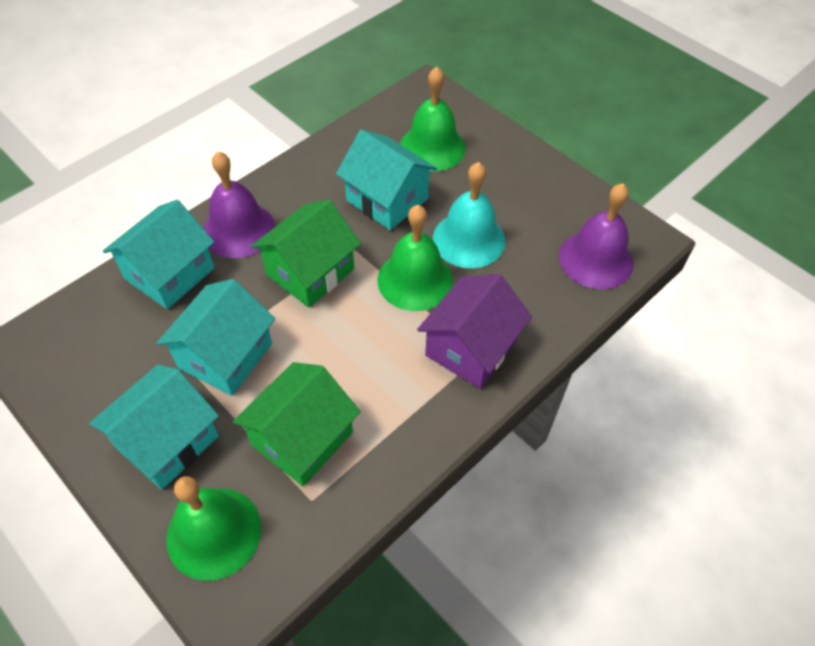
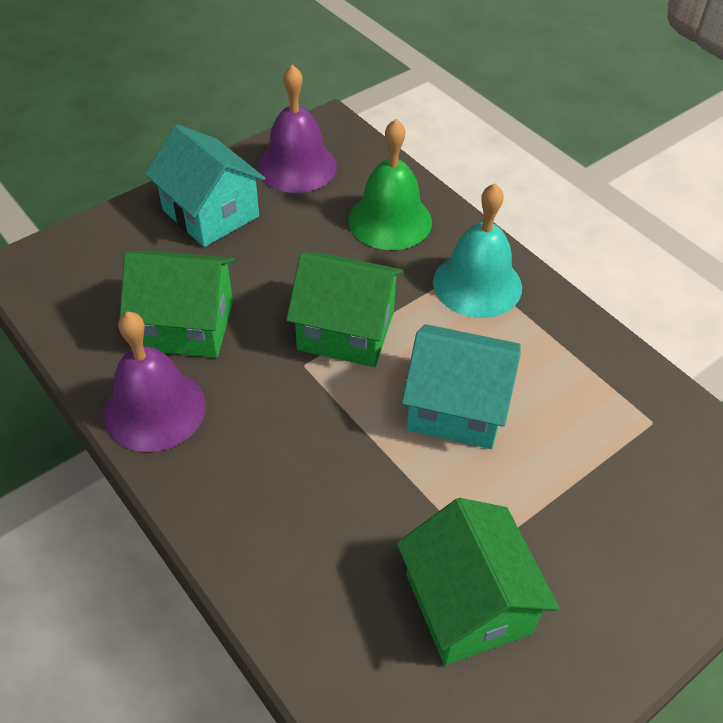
green bell: 3 -> 1
green house: 2 -> 3
purple house: 1 -> 0
turquoise house: 4 -> 2

